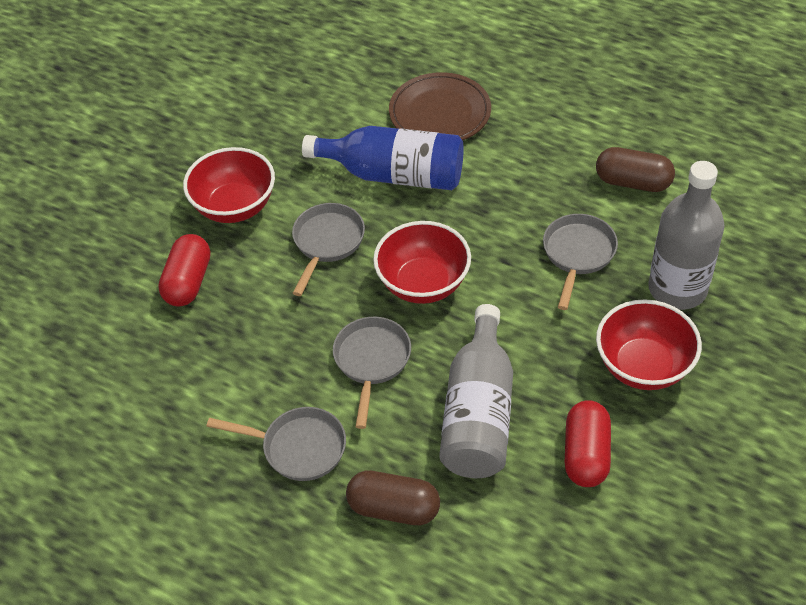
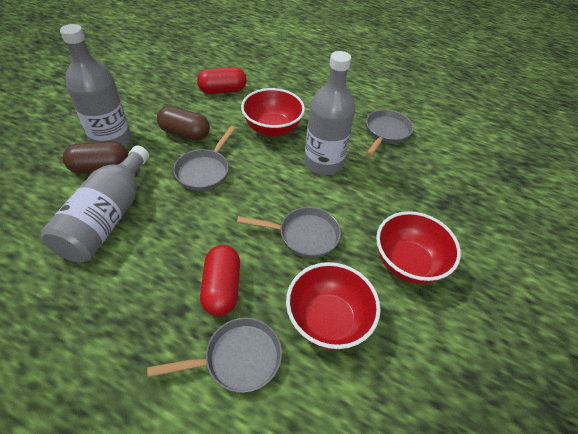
blue bottle: 1 -> 0
brown plate: 1 -> 0
grey bottle: 2 -> 3

